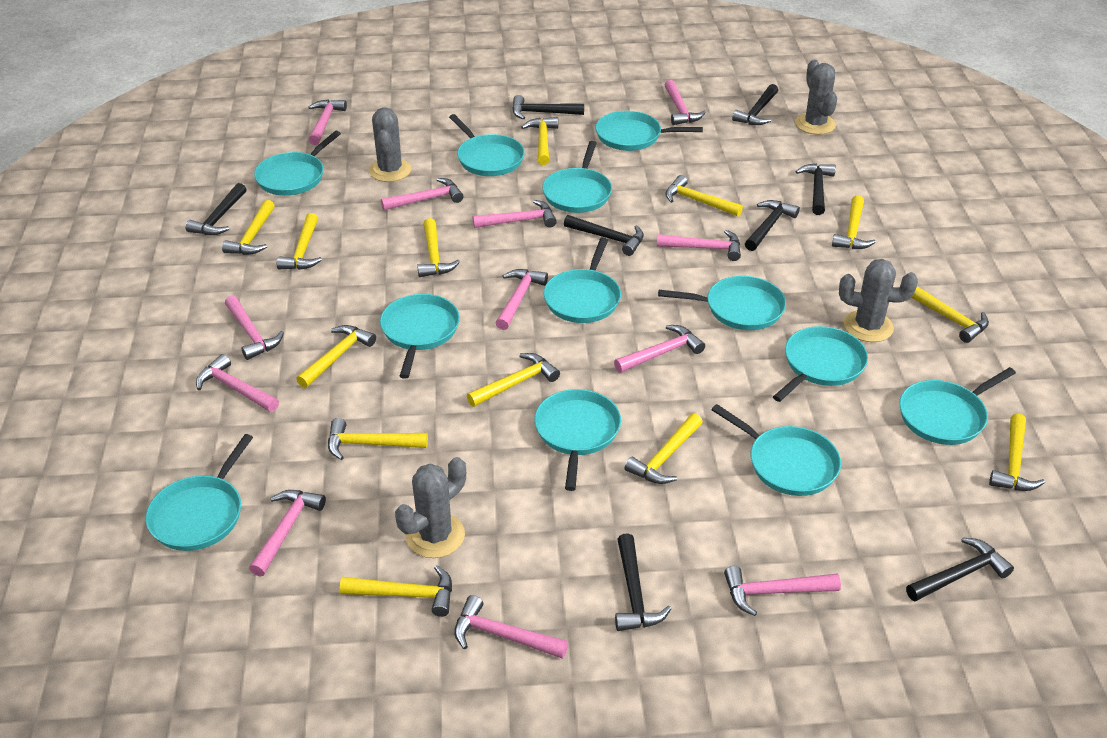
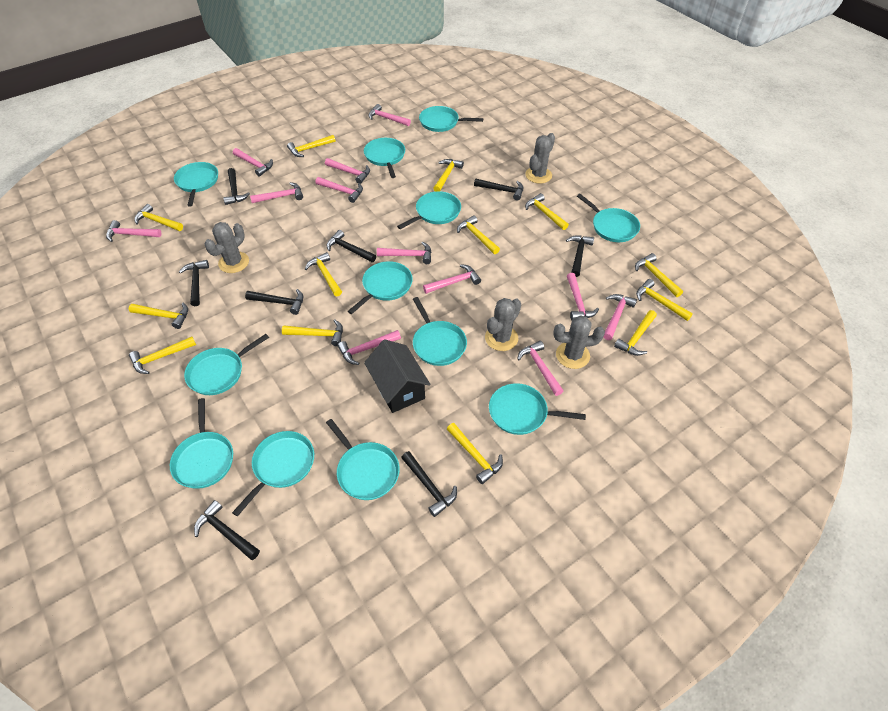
black house: 0 -> 1

